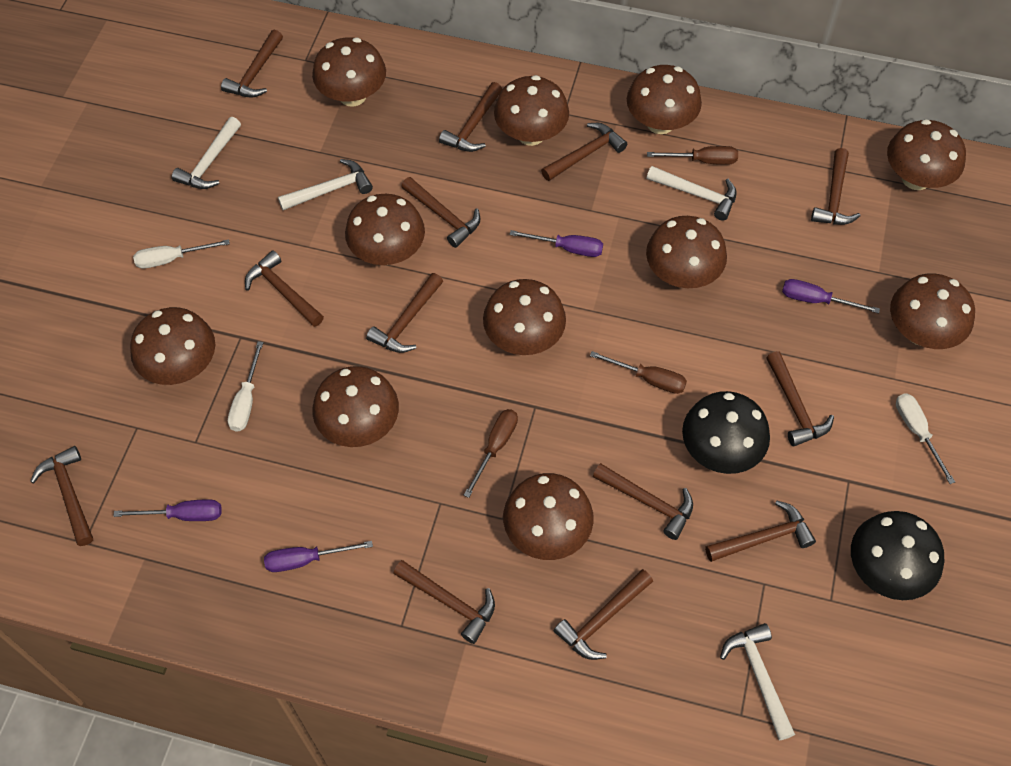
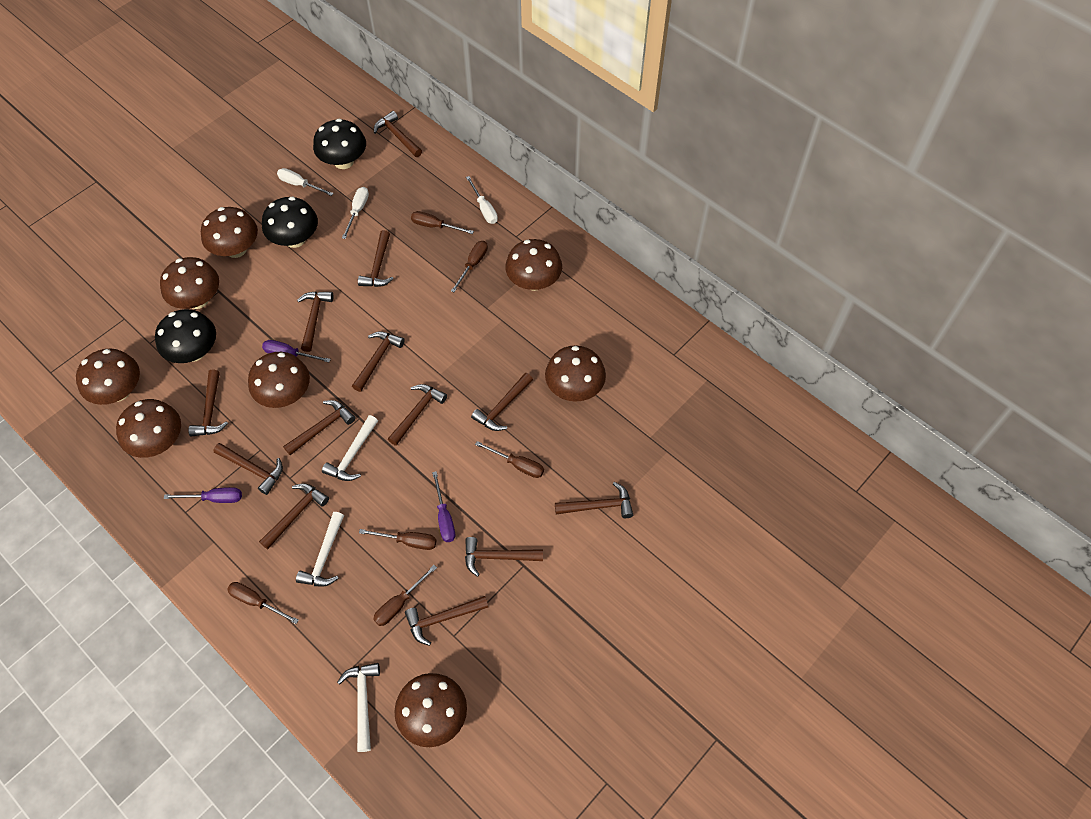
black mushroom: 2 -> 3
brown mushroom: 11 -> 8
brown screwdriver: 3 -> 6
purple screwdriver: 4 -> 3
white hammer: 4 -> 3

